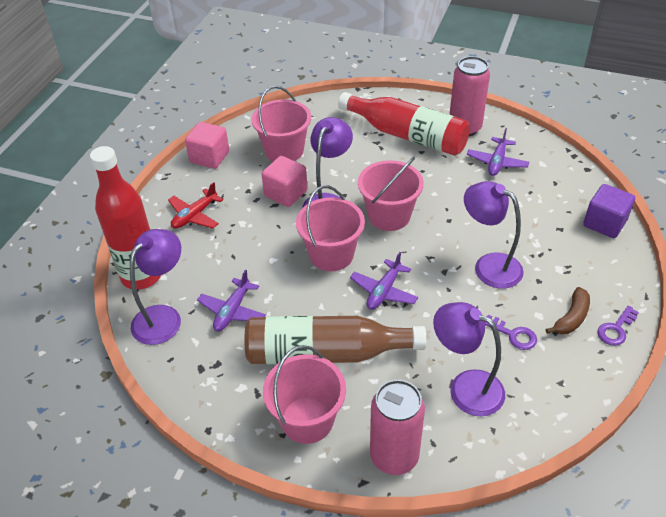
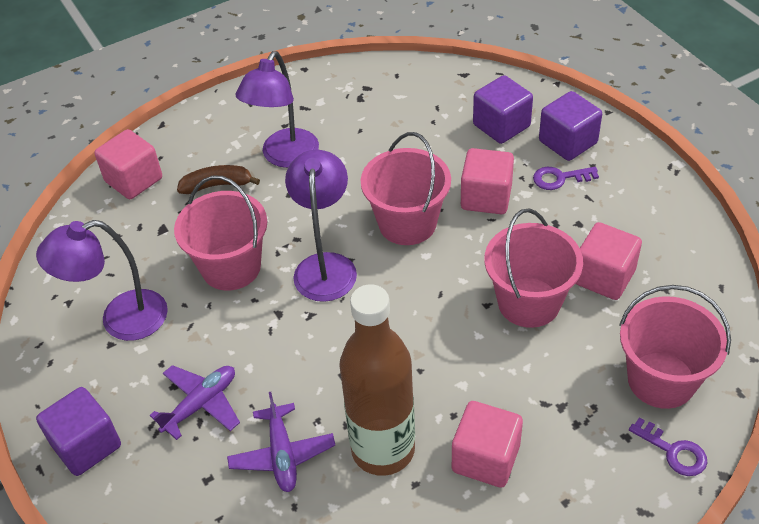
pink can: 2 -> 0
pink cube: 2 -> 4
purple cube: 1 -> 3
purple lamp: 4 -> 3
purple plane: 3 -> 2
red bottle: 2 -> 0
red plane: 1 -> 0

